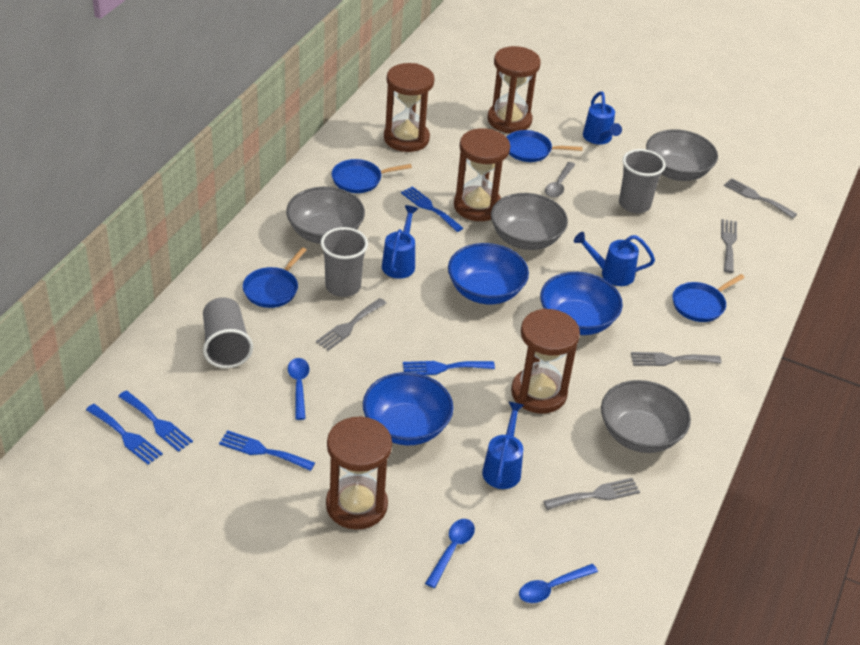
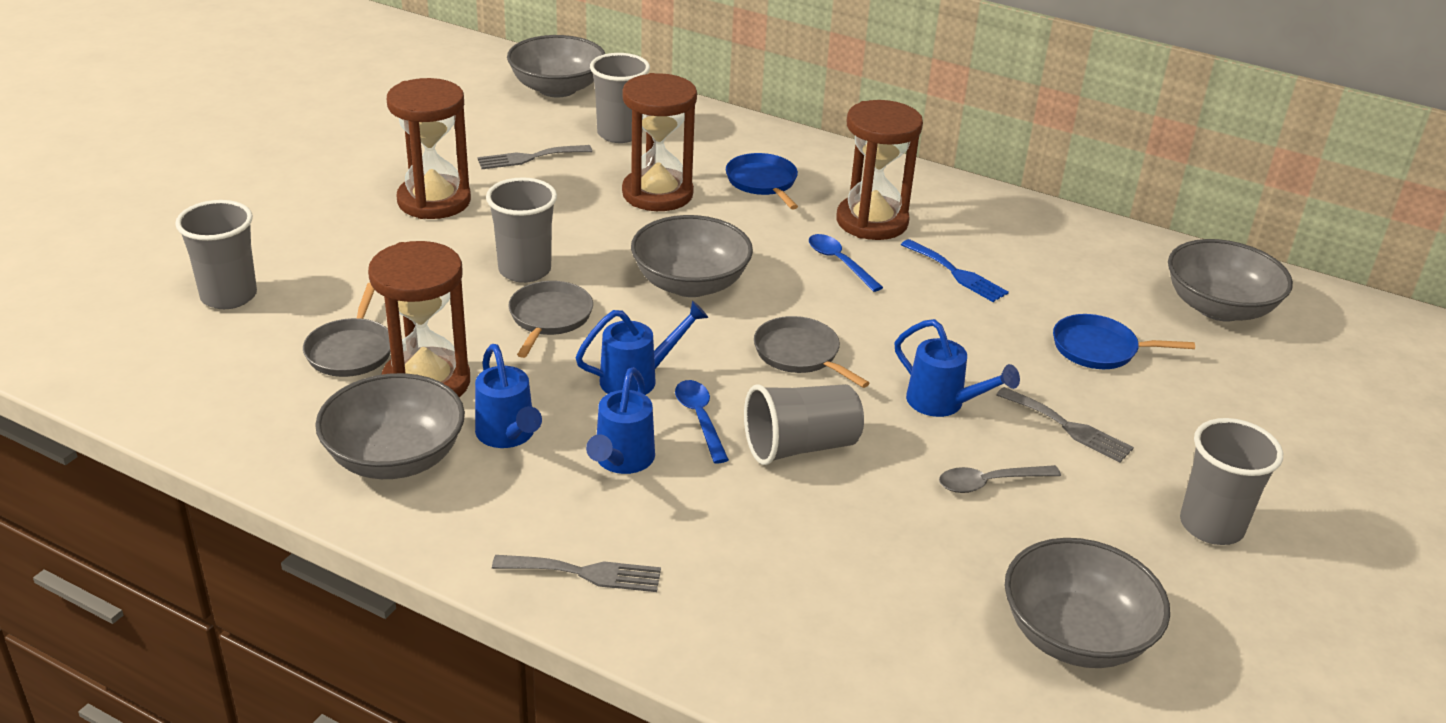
blue bowl: 3 -> 0
blue fork: 5 -> 1
blue pan: 4 -> 2
blue spoon: 3 -> 2
brown hourglass: 5 -> 4
grey bowl: 4 -> 5
grey cup: 3 -> 5
grey fork: 5 -> 3
grey pan: 0 -> 3

